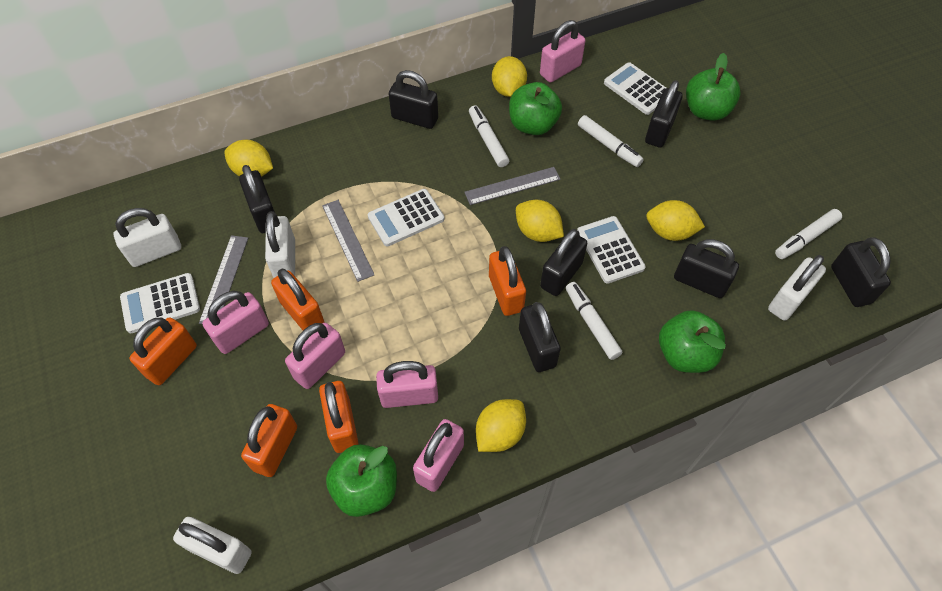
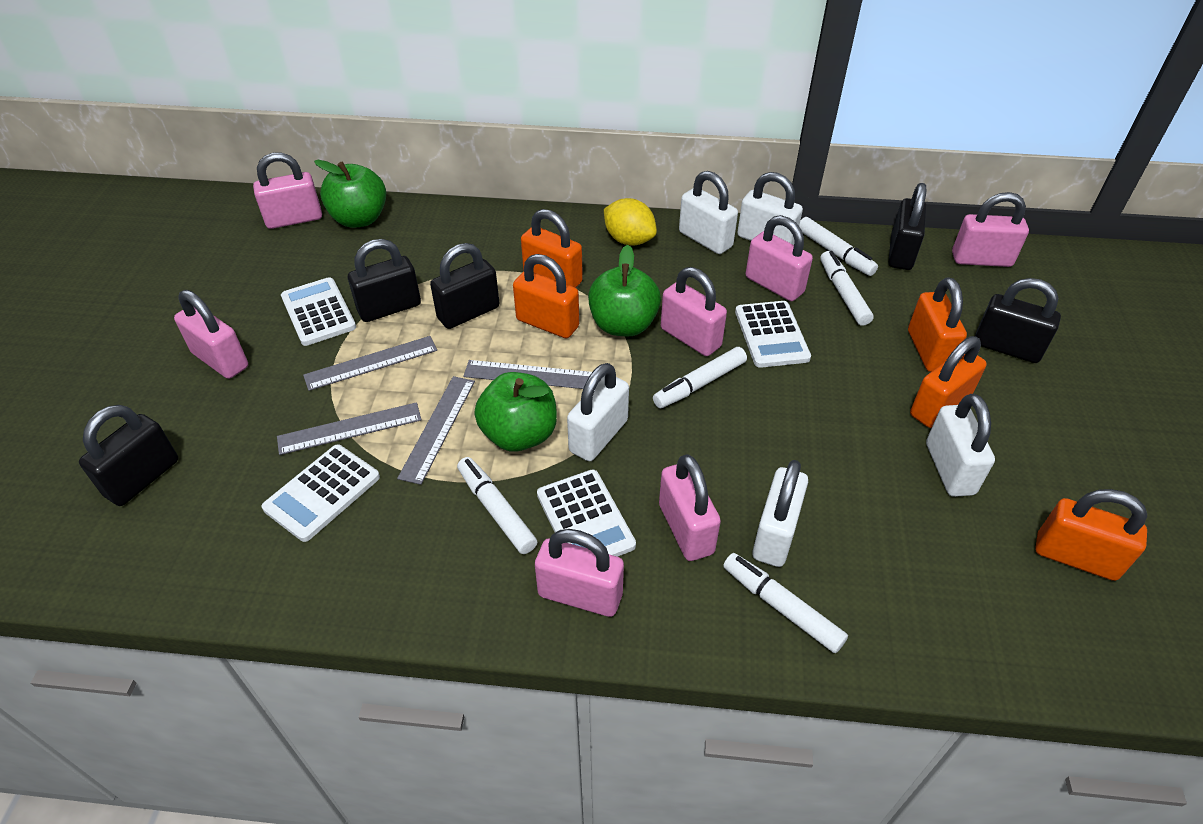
black padlock: 7 -> 5
green apple: 4 -> 3
grey ruler: 3 -> 4
pink padlock: 5 -> 7
white marker: 4 -> 5
white padlock: 4 -> 5
yellow lemon: 5 -> 1

